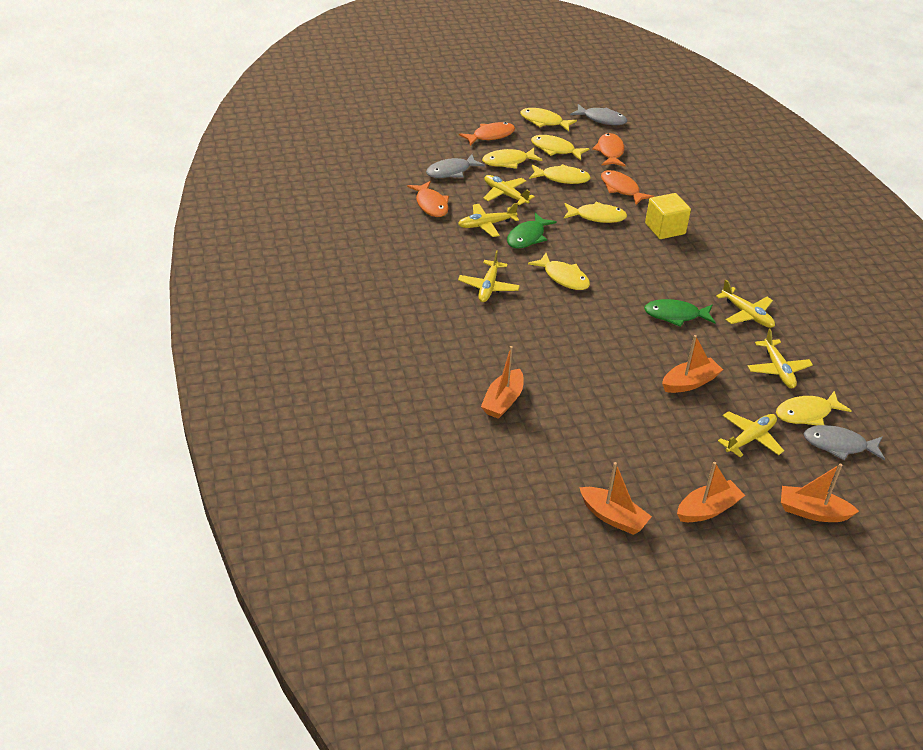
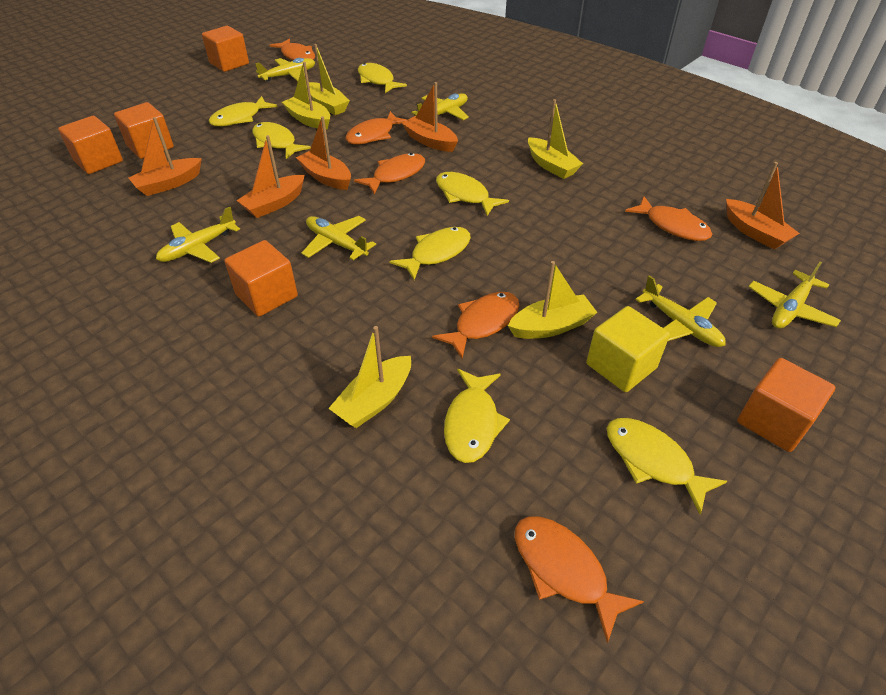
green fish: 2 -> 0
grey fish: 3 -> 0
orange cube: 0 -> 5
orange fish: 4 -> 6
yellow boat: 0 -> 5

